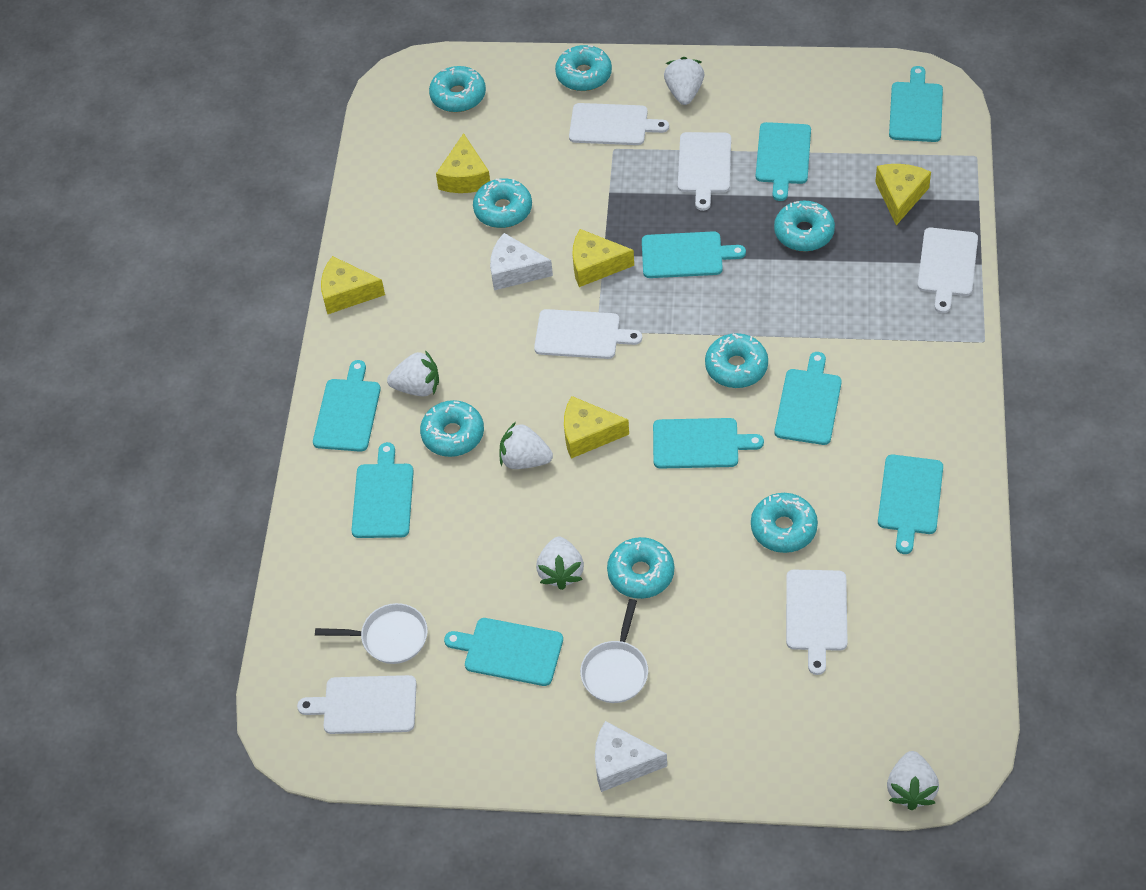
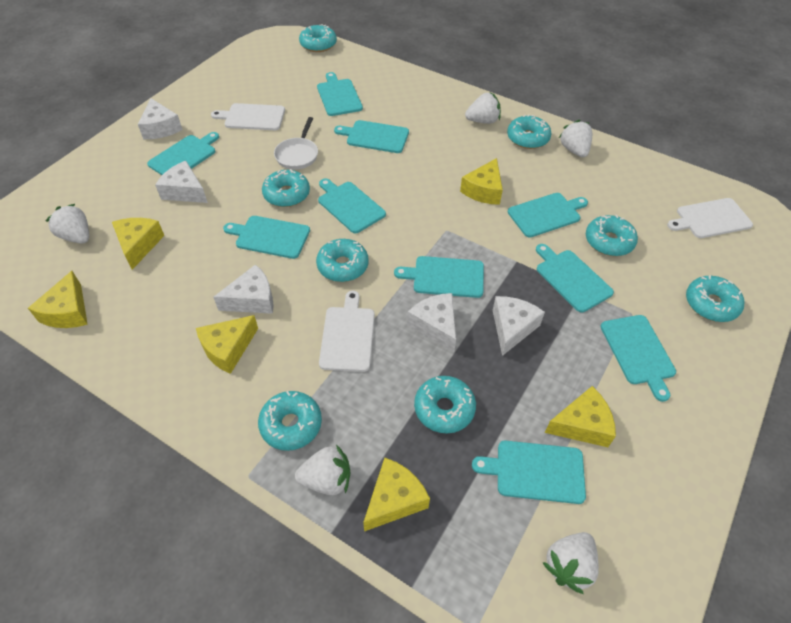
turquoise cutting board: 9 -> 10
white cheese: 2 -> 5
white cutting board: 6 -> 3
white pan: 2 -> 1
yellow cheese: 5 -> 6

